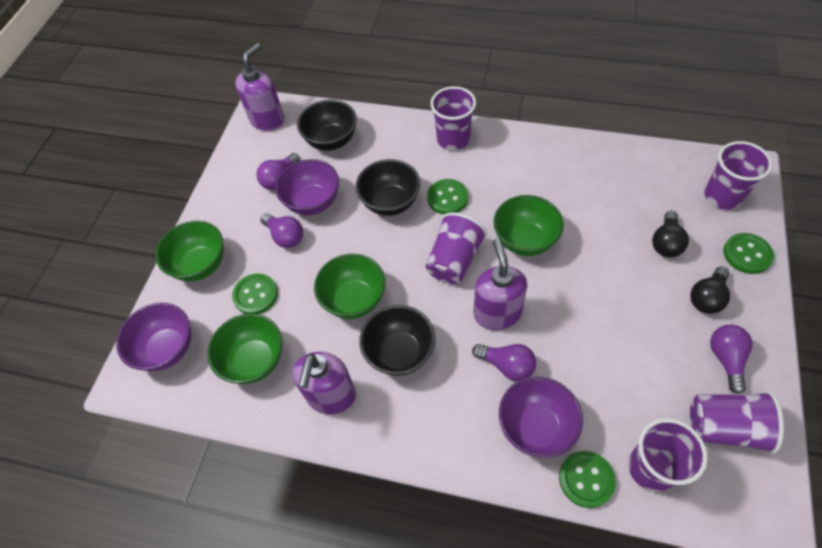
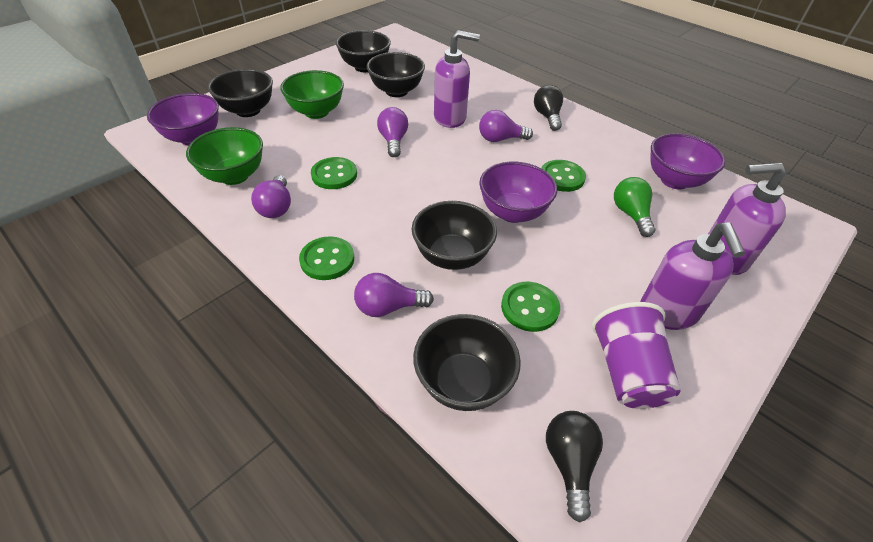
black bowl: 3 -> 5
green bowl: 4 -> 2
green light bulb: 0 -> 1
purple cup: 5 -> 1

